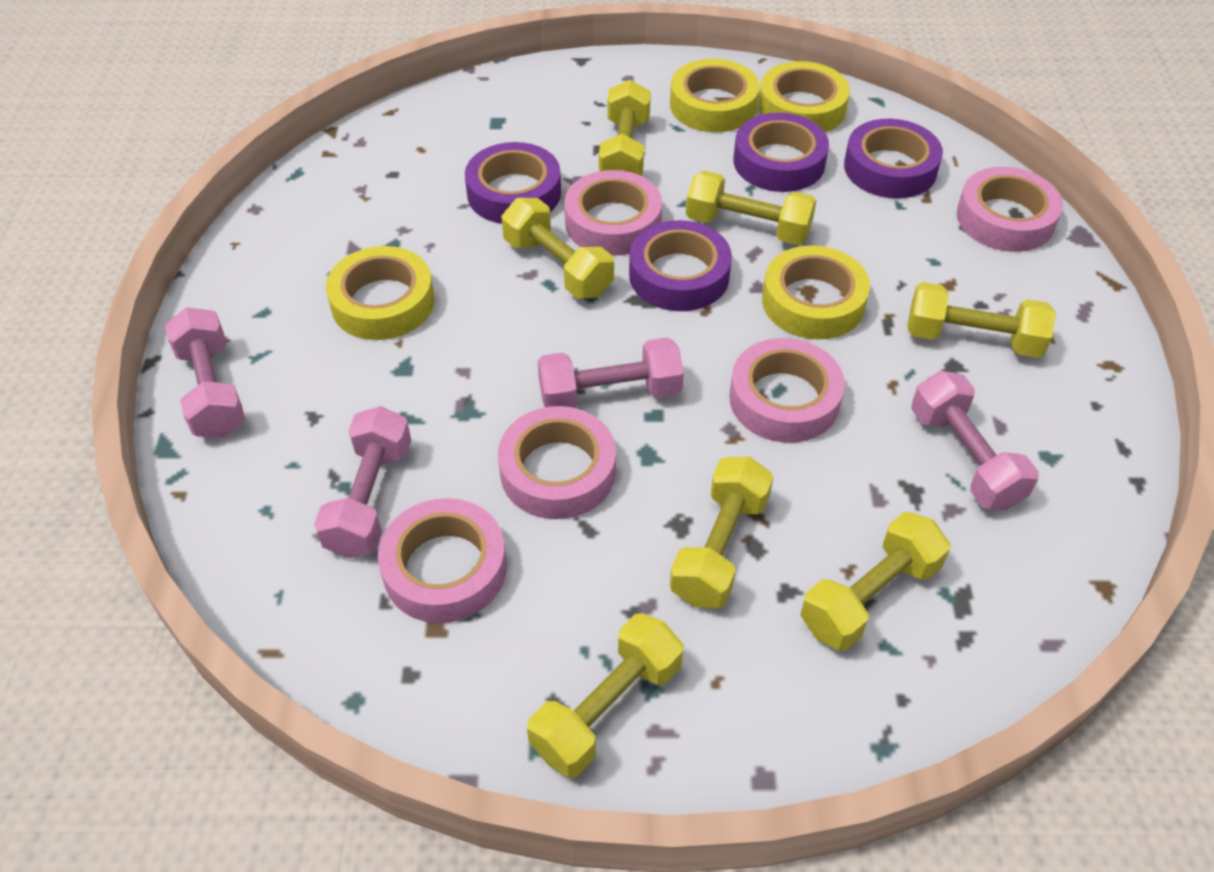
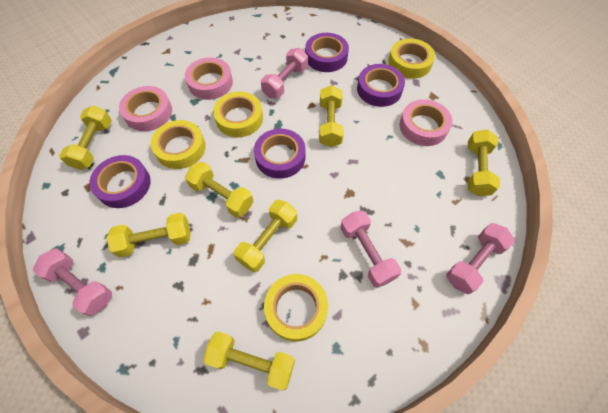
pink tape: 5 -> 3

